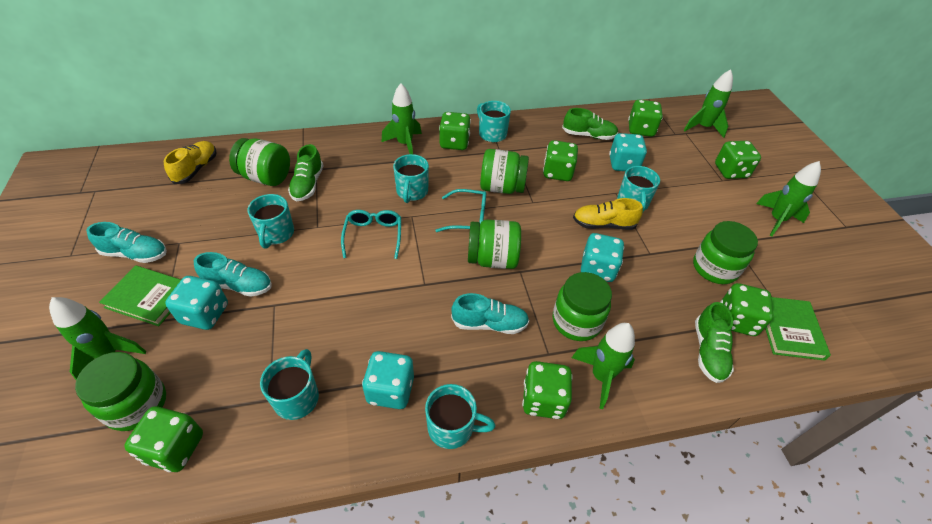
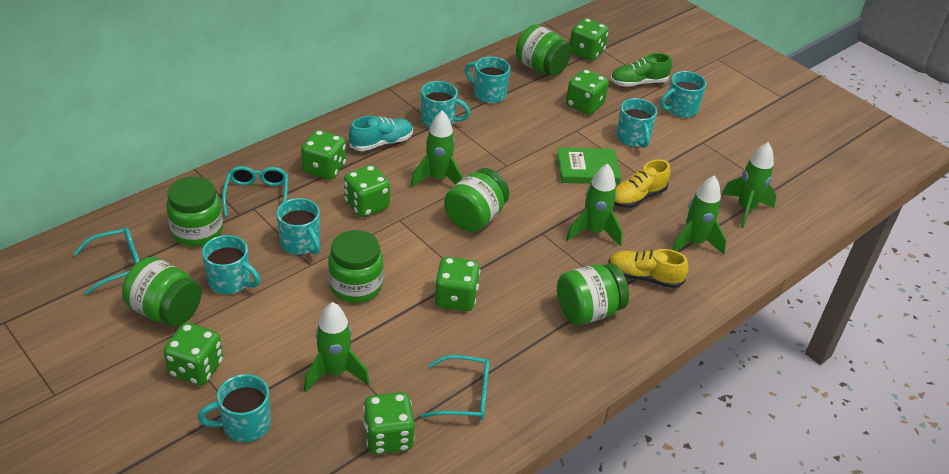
green book: 2 -> 1
green shoe: 3 -> 1
turquoise dice: 4 -> 0
turquoise glasses: 2 -> 3
turquoise mug: 6 -> 7
turquoise shoe: 3 -> 1

